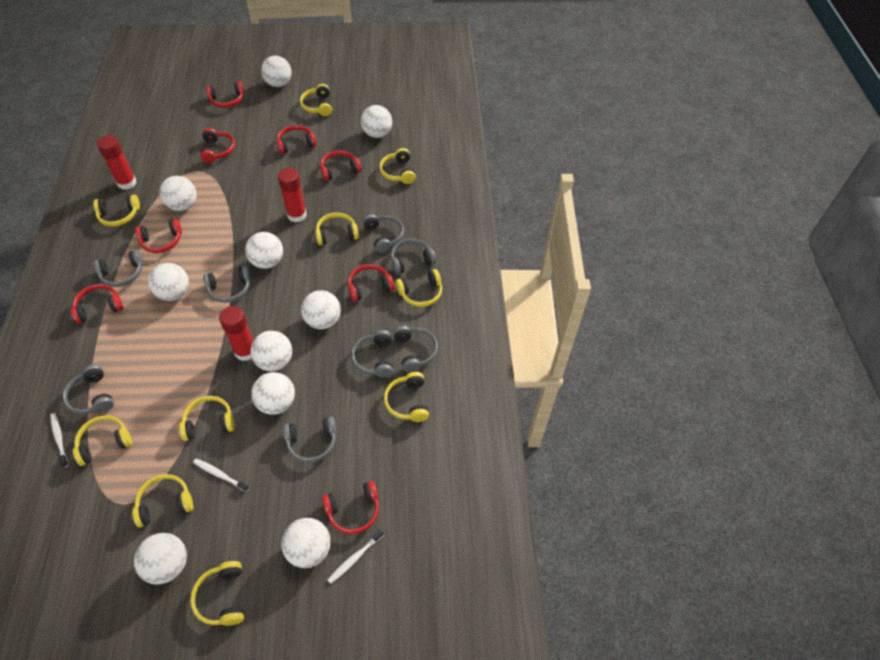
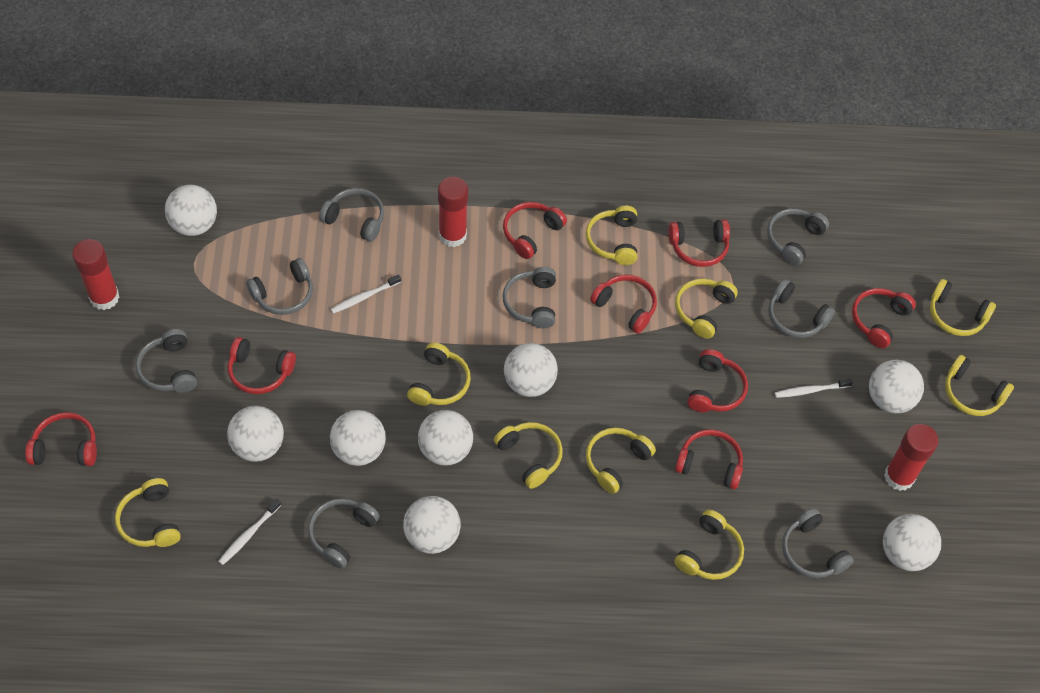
white ball: 10 -> 8
yellow headphones: 10 -> 9

